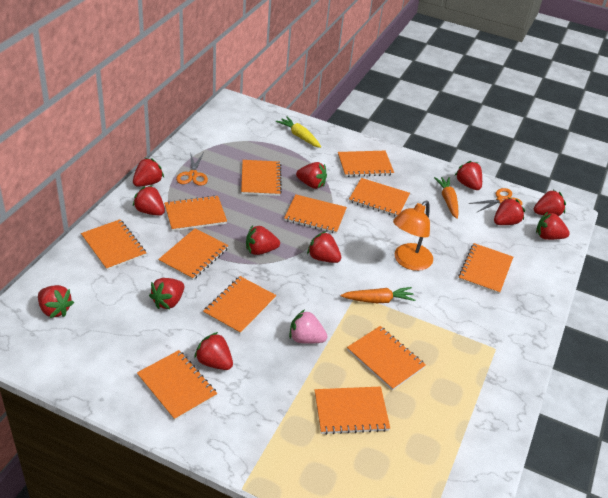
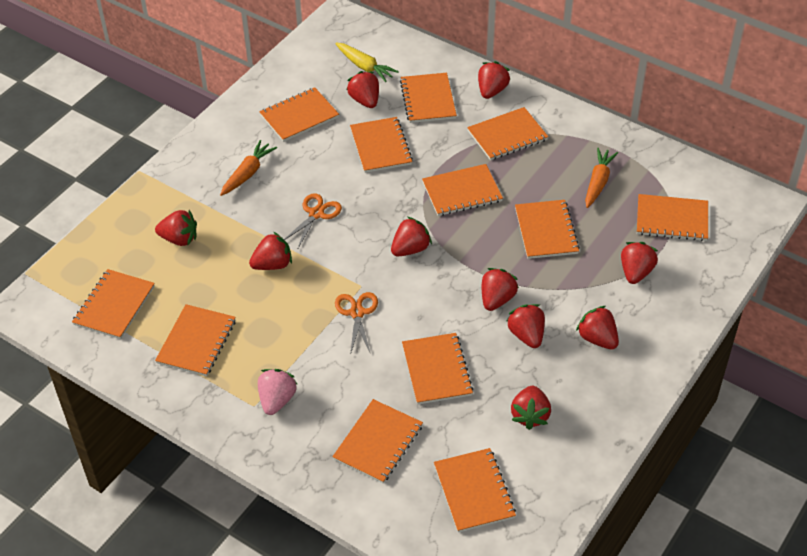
orange lamp: 1 -> 0
red strawberry: 12 -> 10

